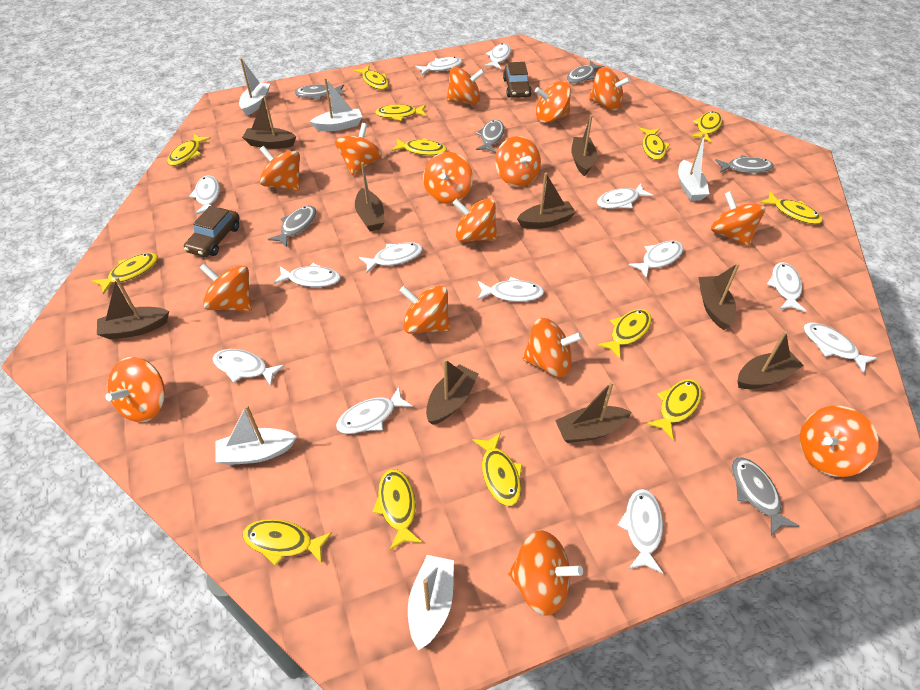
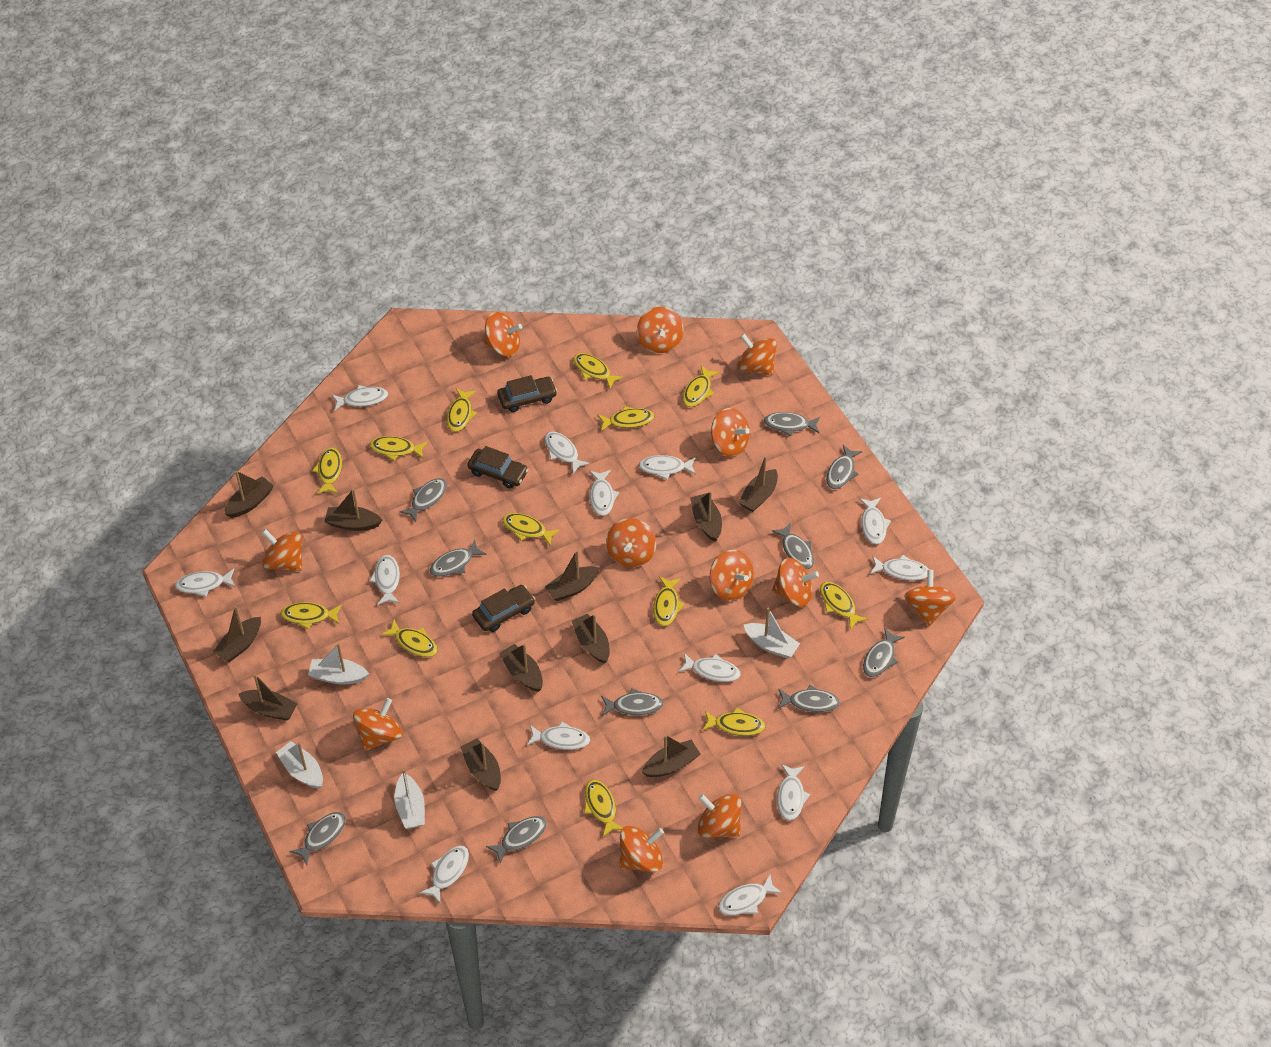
brown boat: 9 -> 11
brown car: 2 -> 3
grey fish: 6 -> 10
orange spinning top: 15 -> 12
white boat: 5 -> 4

